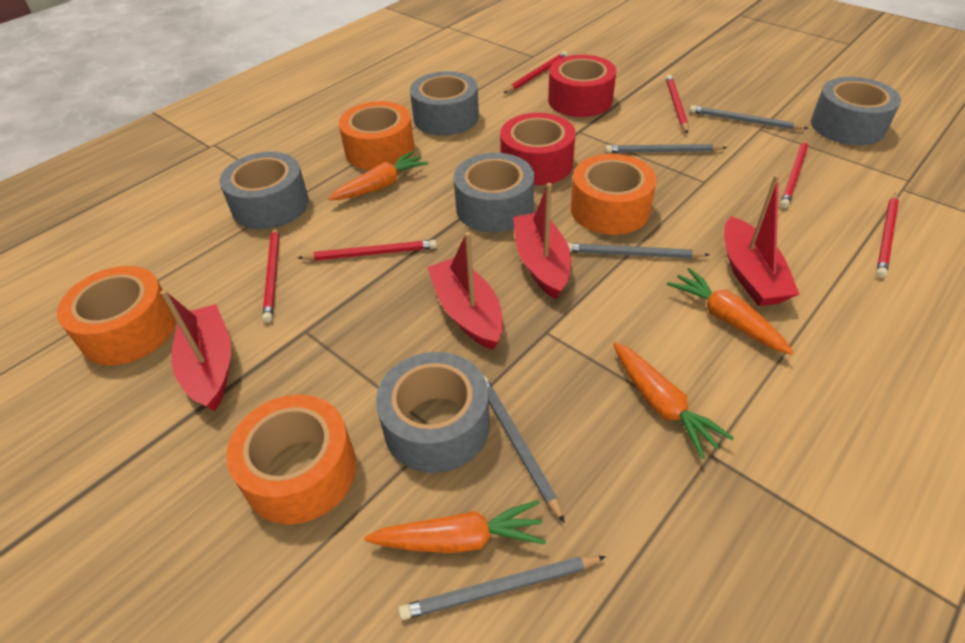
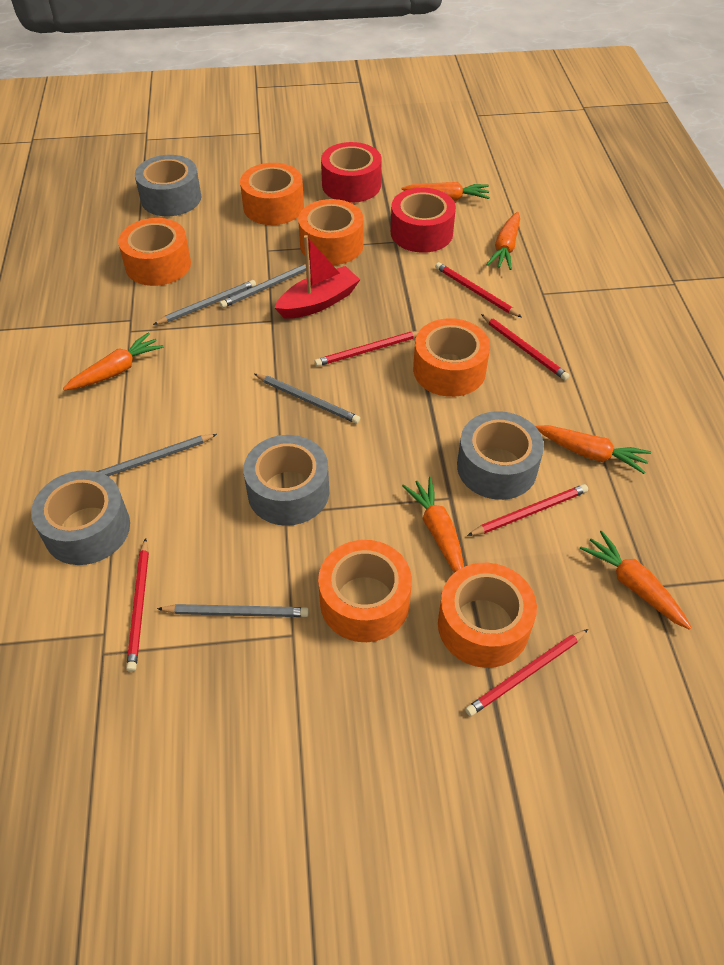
grey tape: 5 -> 4
orange carrot: 4 -> 6
orange tape: 4 -> 6
red boat: 4 -> 1

